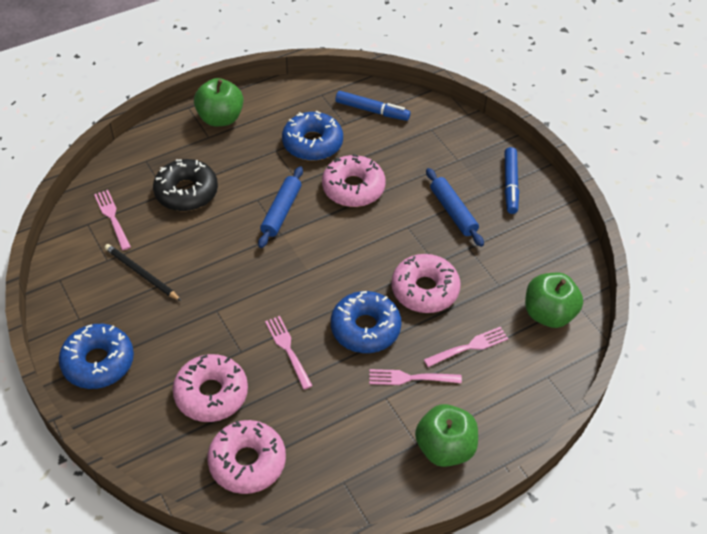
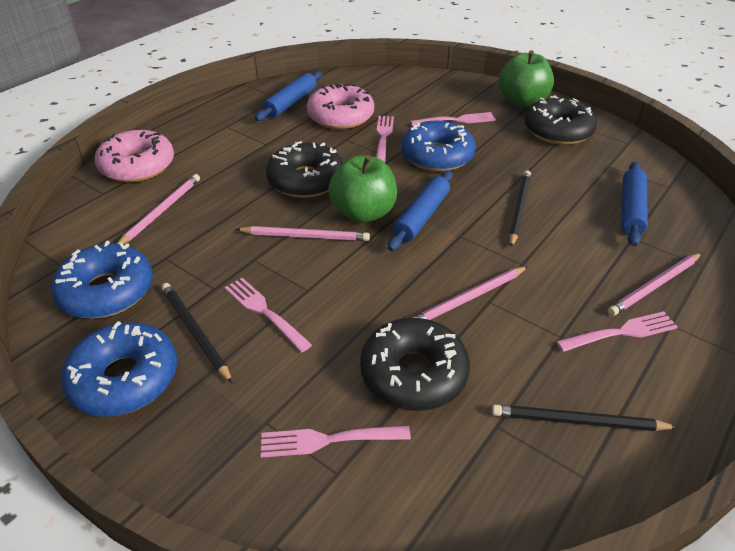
black donut: 1 -> 3
black pencil: 1 -> 3
blue marker: 2 -> 0
blue rolling pin: 2 -> 3
green apple: 3 -> 2
pink donut: 4 -> 2
pink fork: 4 -> 5
pink pencil: 0 -> 4

